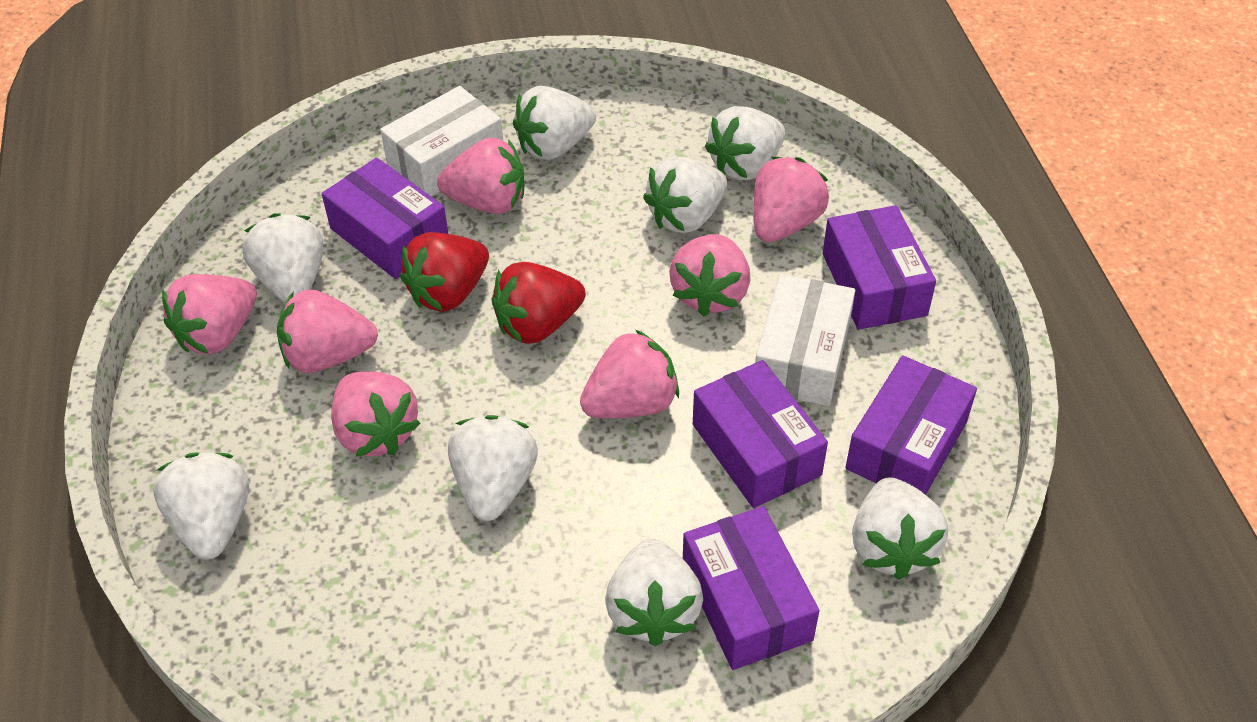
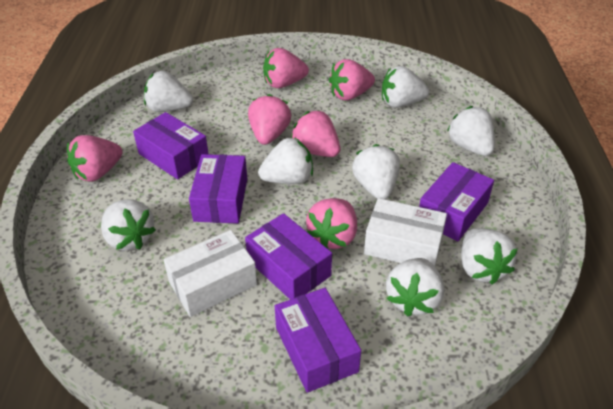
pink strawberry: 7 -> 6
red strawberry: 2 -> 0

